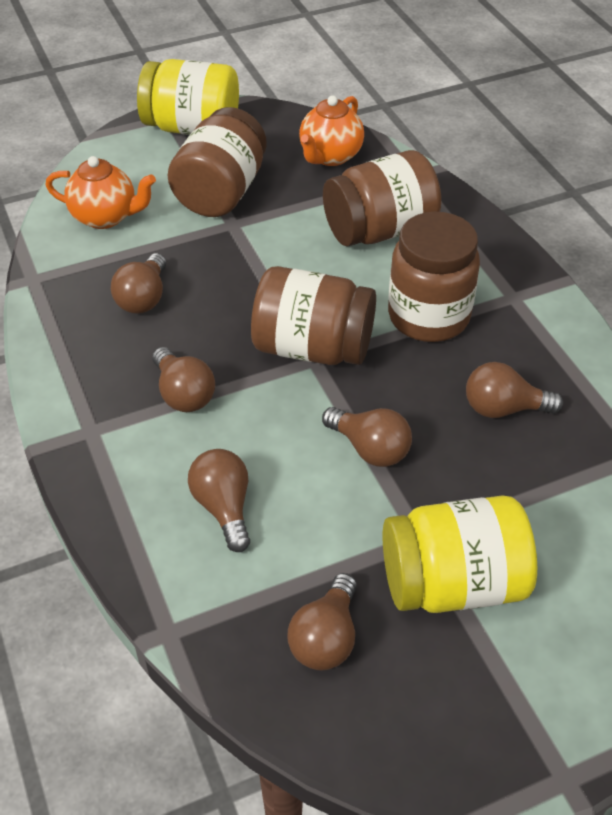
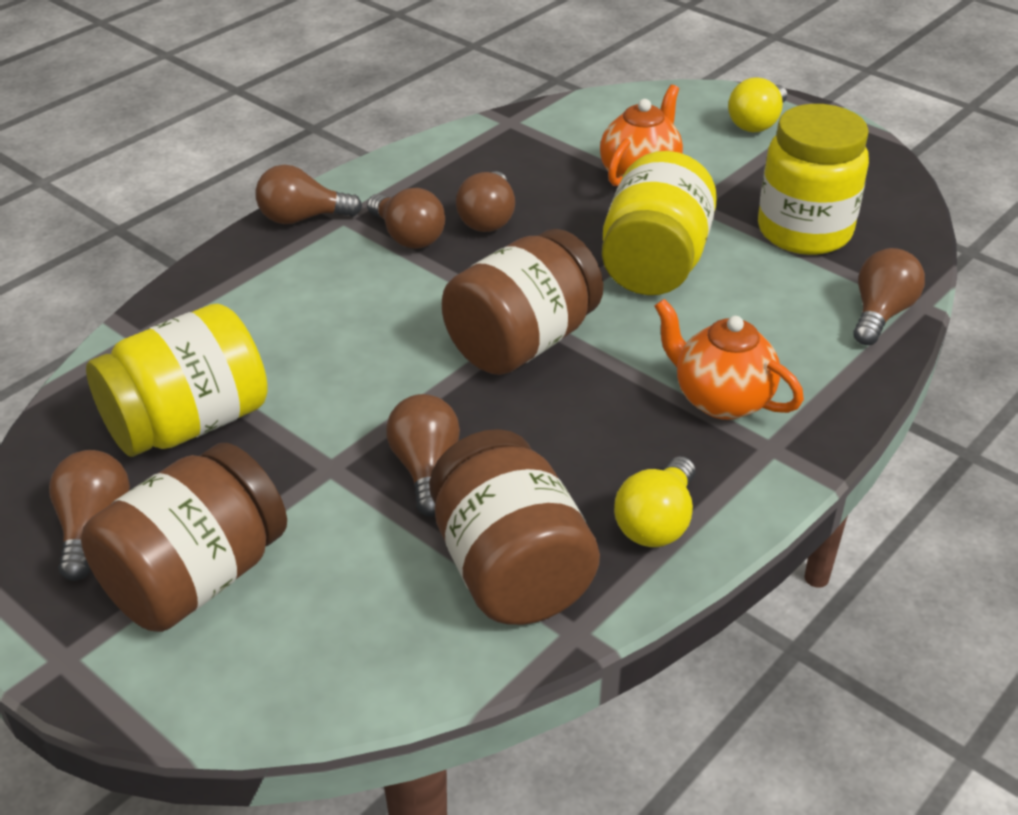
brown jar: 4 -> 3
yellow jar: 2 -> 3
yellow light bulb: 0 -> 2

